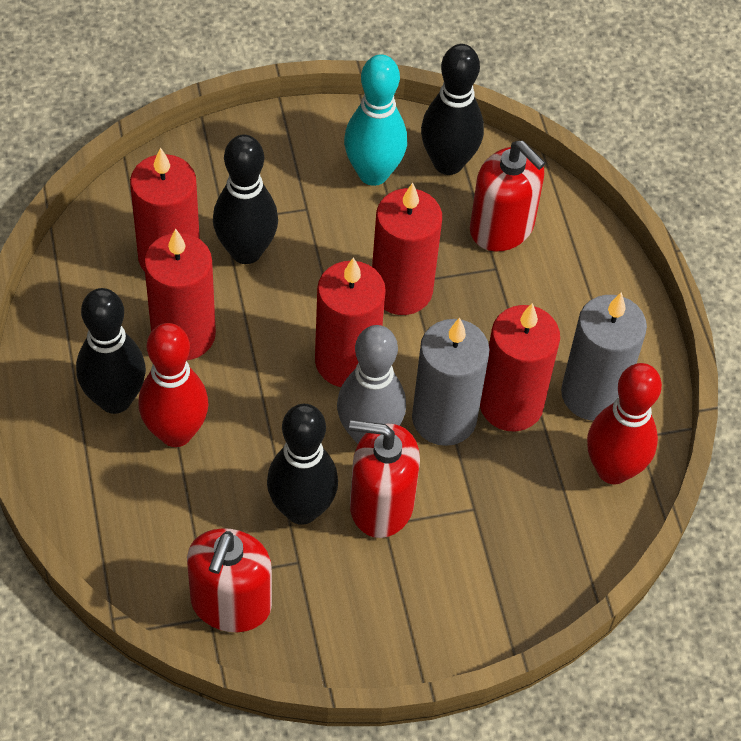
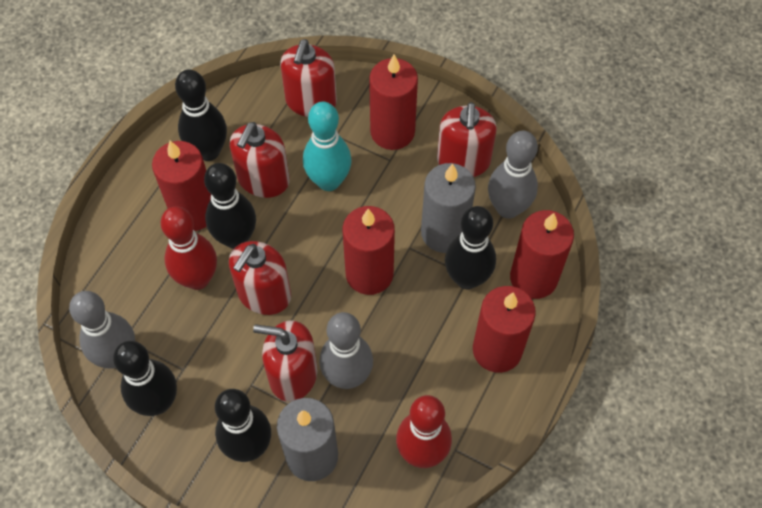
black bowling pin: 4 -> 5
grey bowling pin: 1 -> 3
red soap dispenser: 3 -> 5

